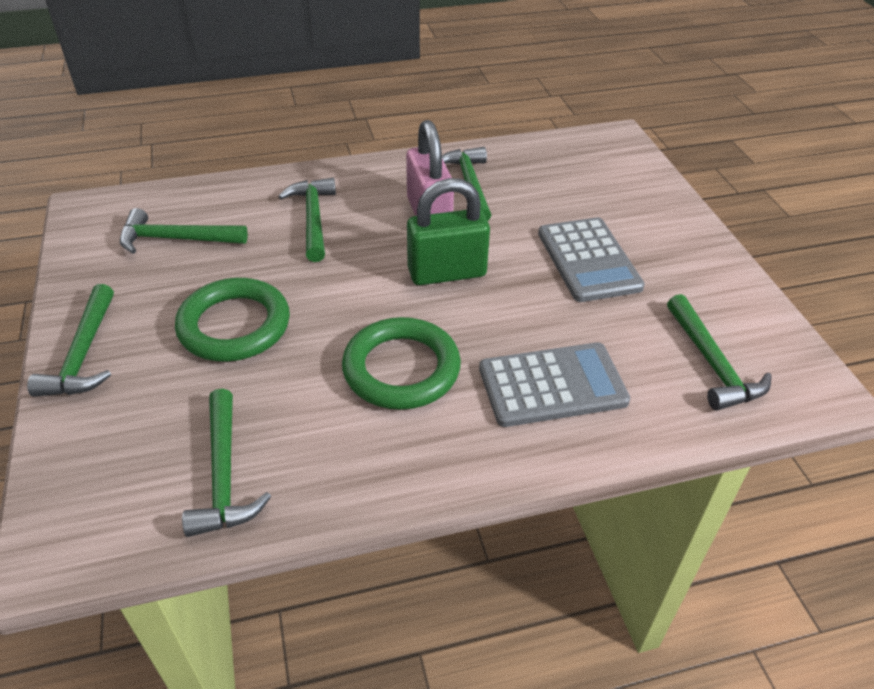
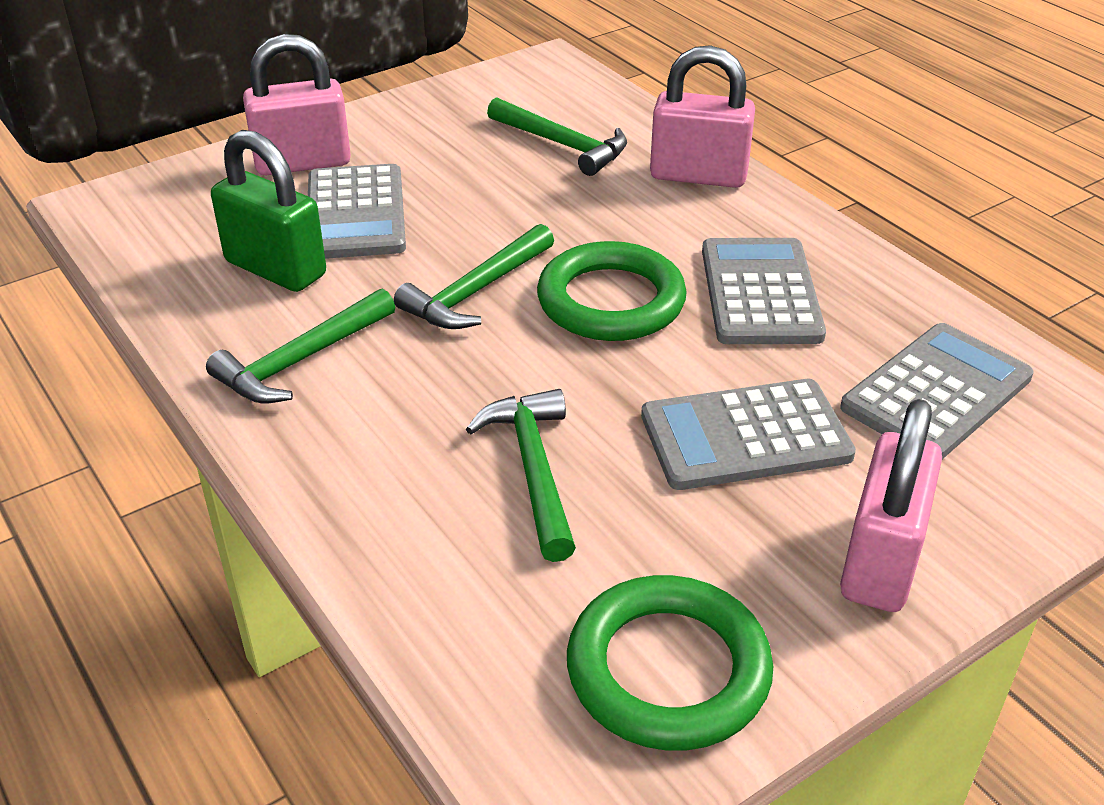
green hammer: 6 -> 4
grey calculator: 2 -> 4
pink padlock: 1 -> 3

